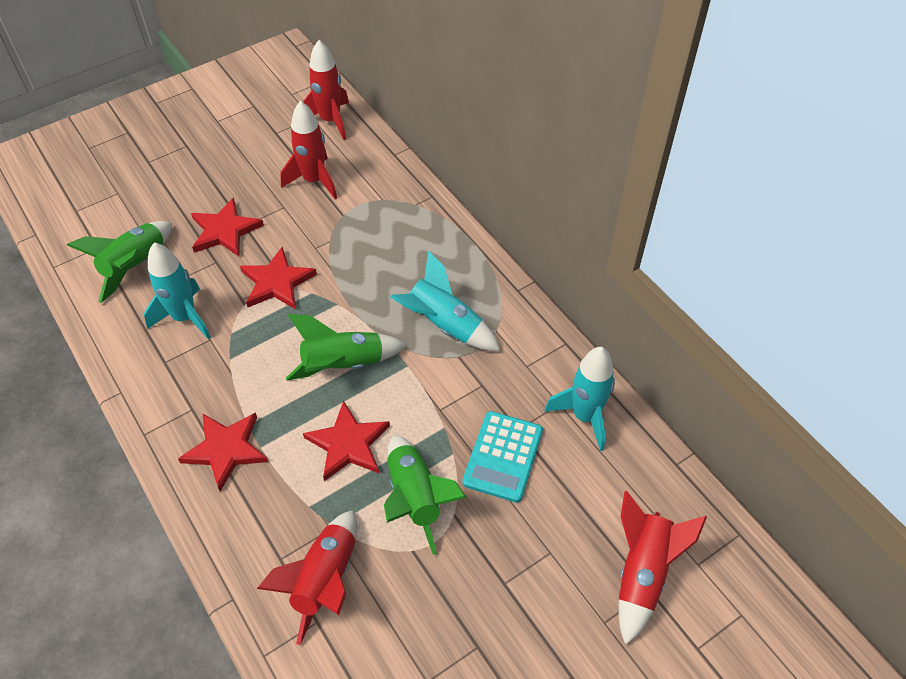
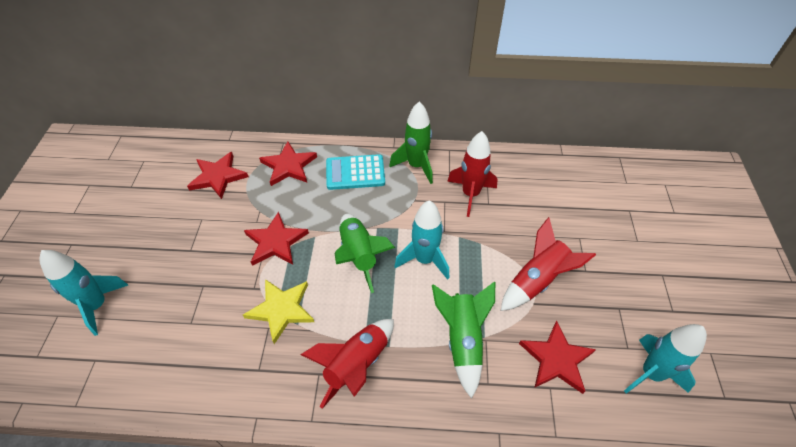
red rocket: 4 -> 3
yellow star: 0 -> 1

